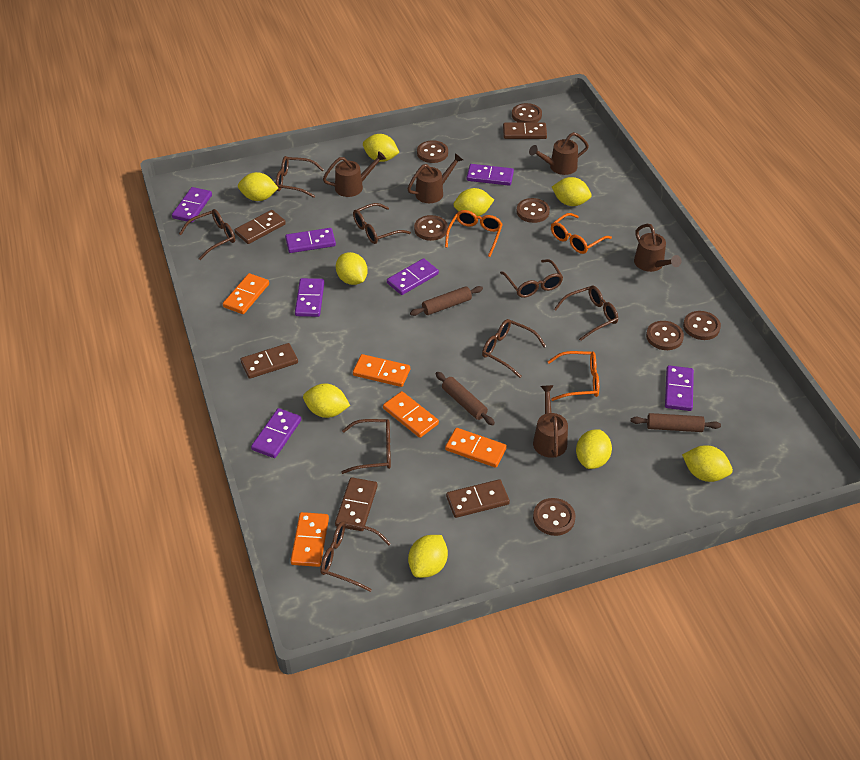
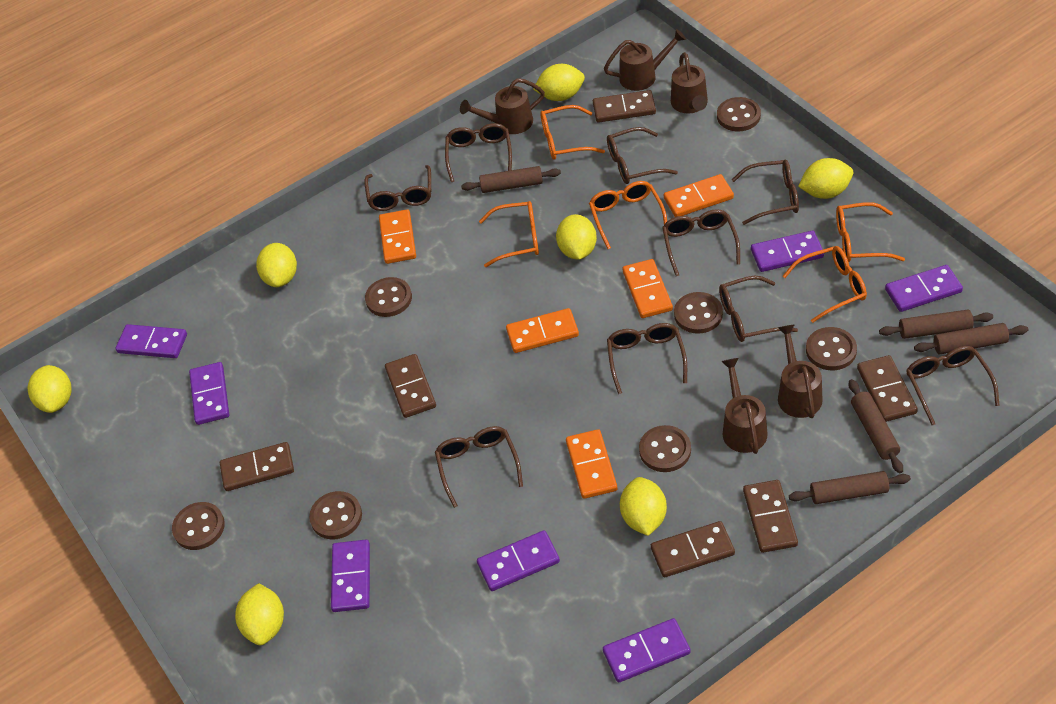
brown domino: 5 -> 6
brown glasses: 8 -> 9
brown rolling pin: 3 -> 5
orange glasses: 3 -> 5
yellow lemon: 9 -> 7

